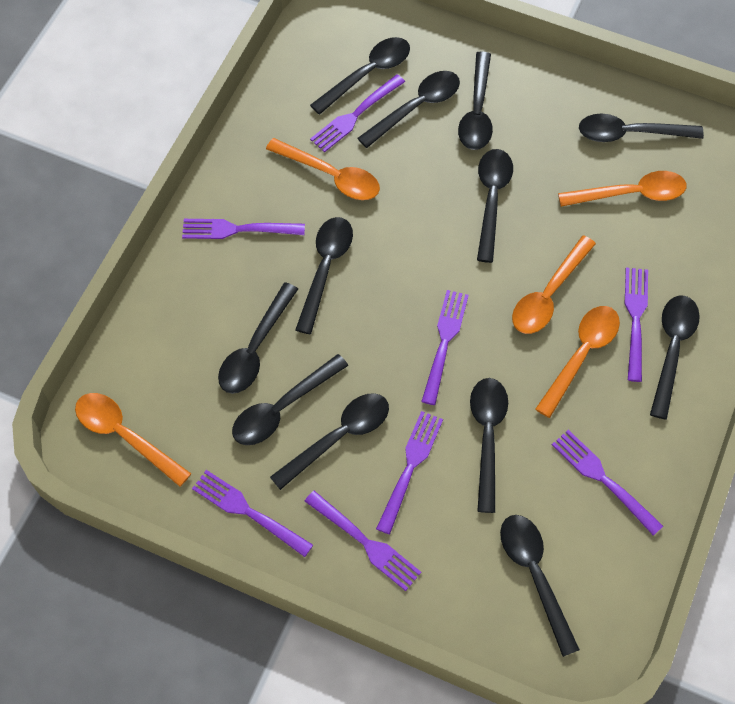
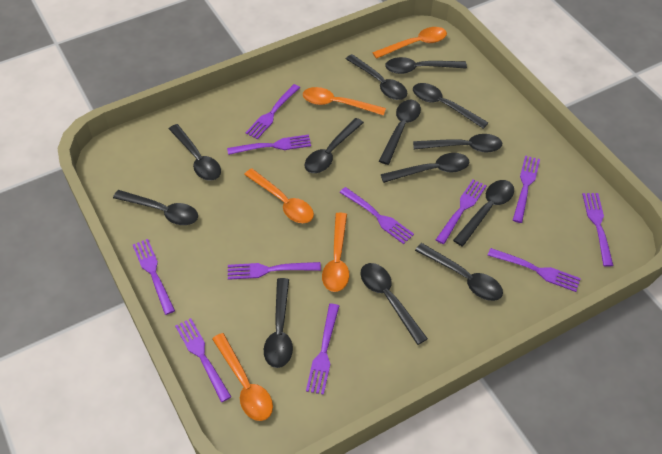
black spoon: 12 -> 13
purple fork: 8 -> 11

